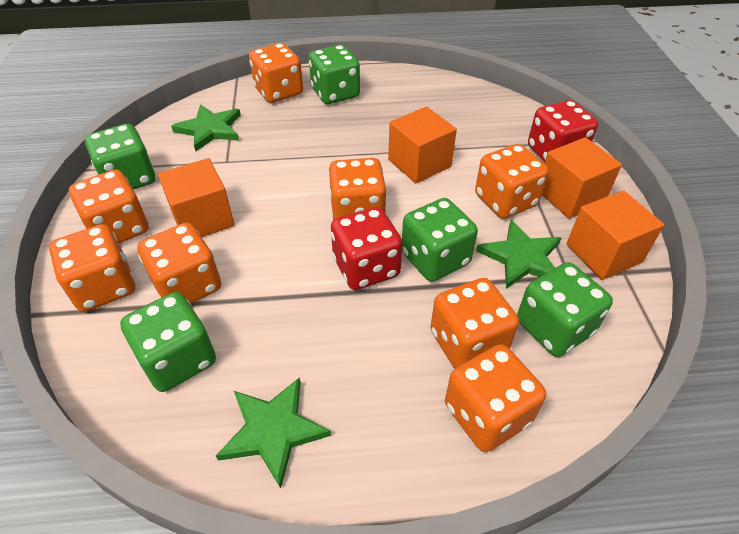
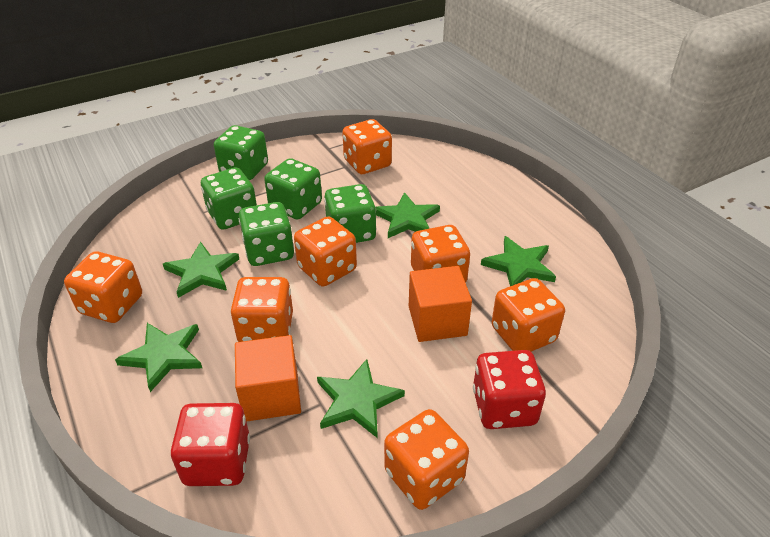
green star: 3 -> 5
orange cube: 4 -> 2
orange dice: 8 -> 7

